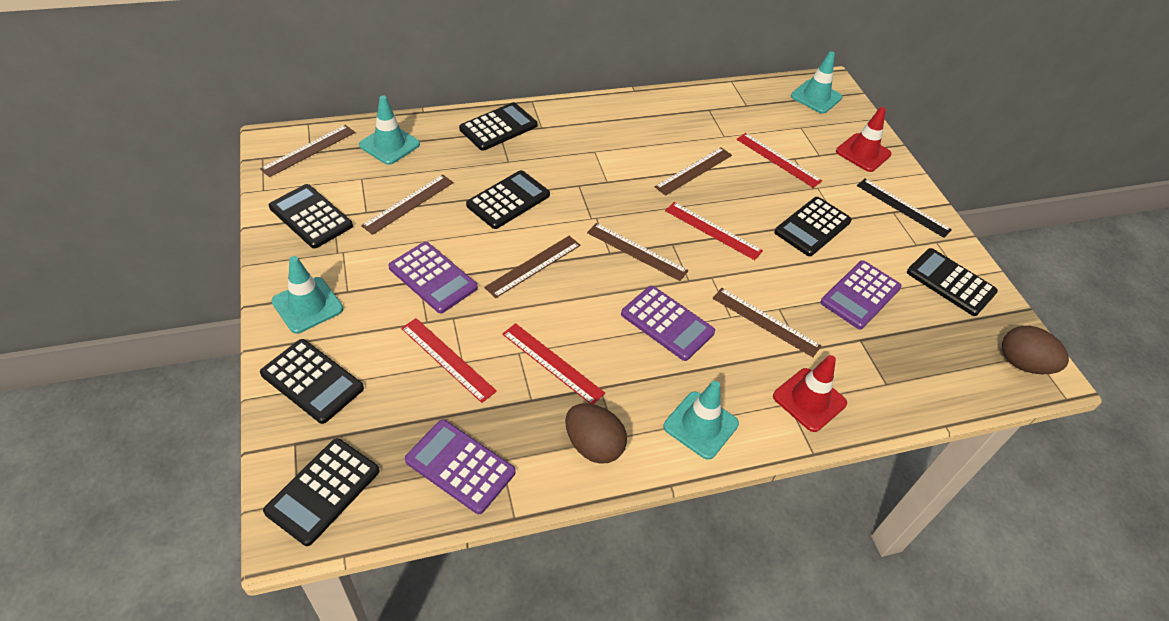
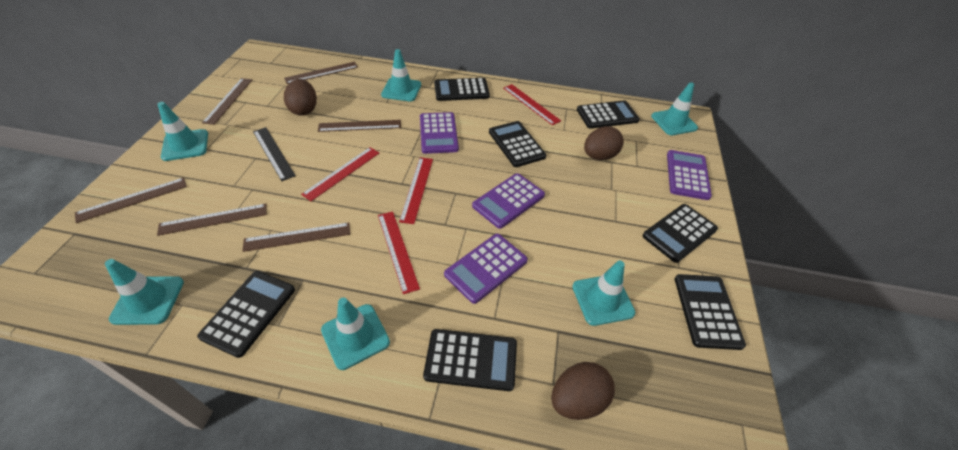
brown egg: 2 -> 3
red traffic cone: 2 -> 0
turquoise traffic cone: 4 -> 6

